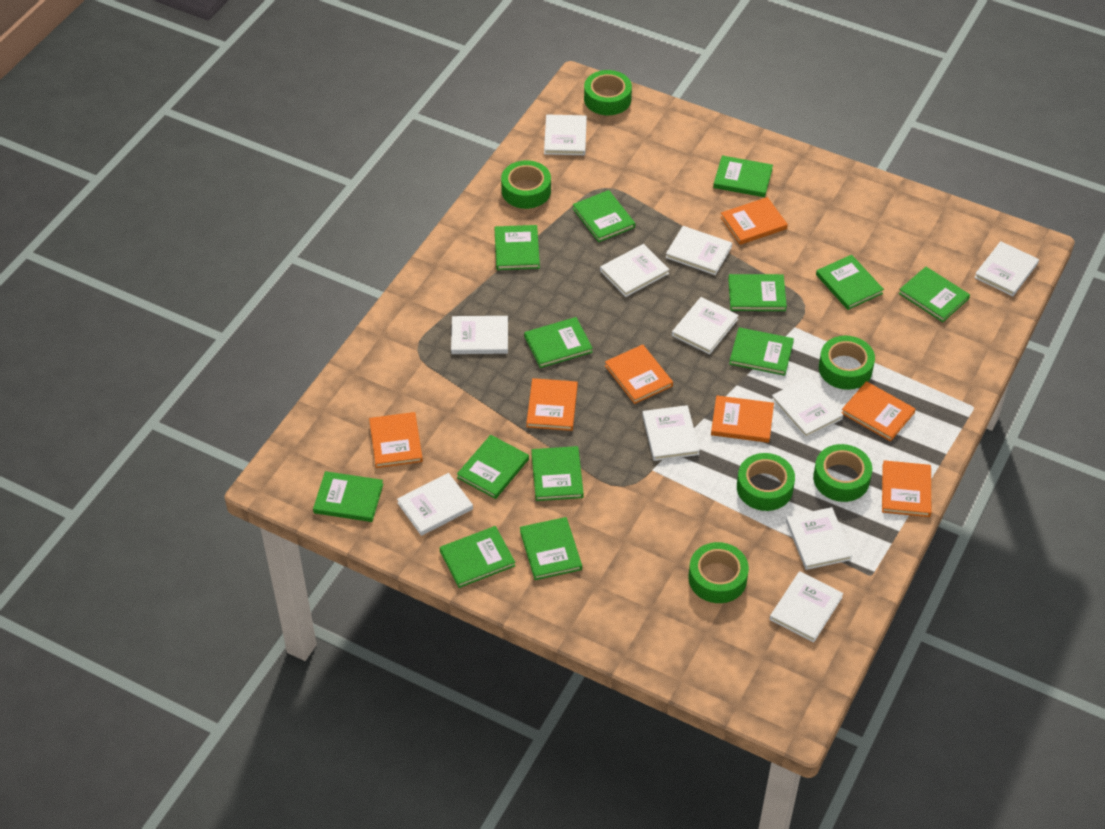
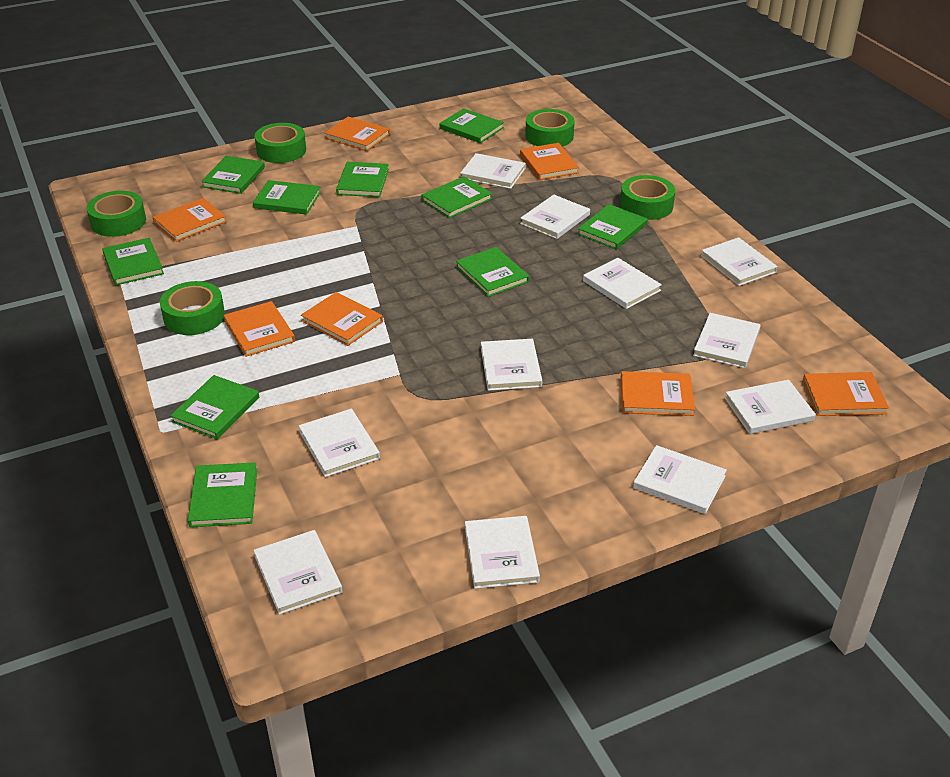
green book: 13 -> 10
green tape: 6 -> 5

